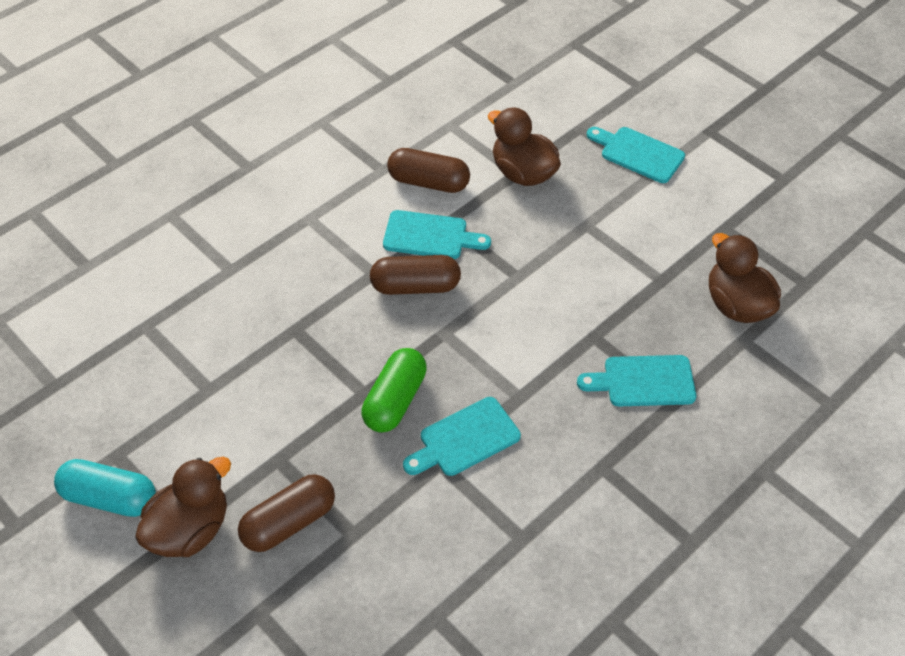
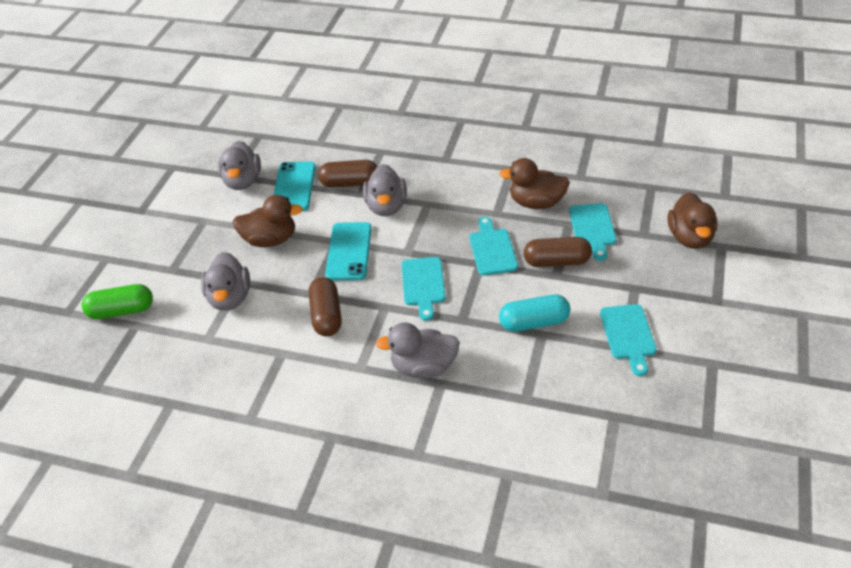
grey duck: 0 -> 4
turquoise phone: 0 -> 2

